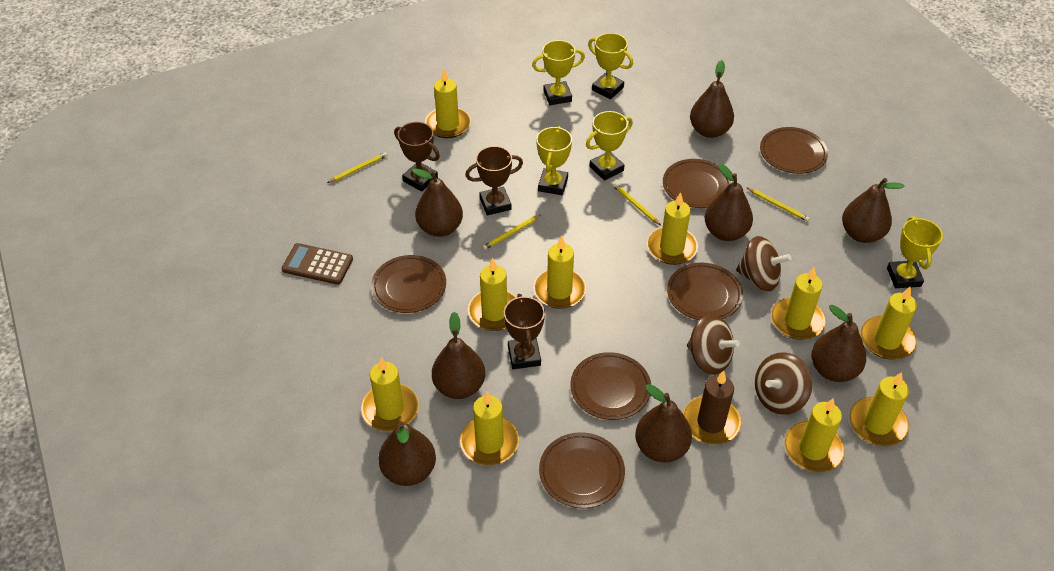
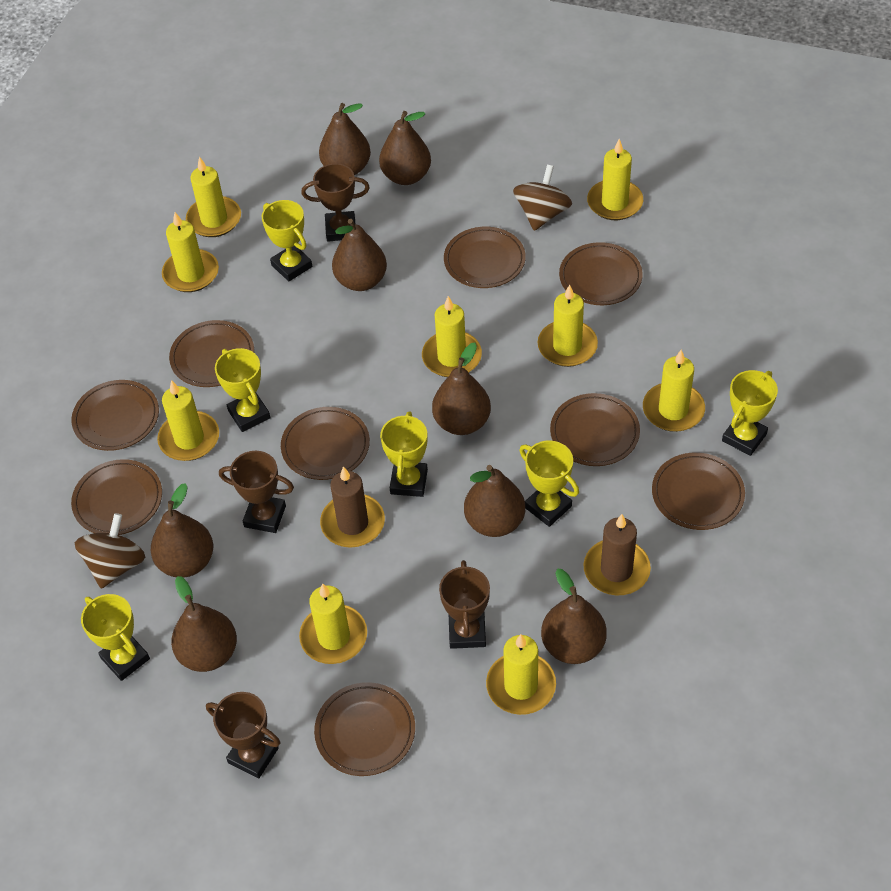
brown calculator: 1 -> 0
brown candle: 1 -> 2
brown plate: 6 -> 9
brown spinning top: 3 -> 2
brown trophy: 3 -> 4
yellow candle: 10 -> 9
yellow pencil: 4 -> 0
yellow trophy: 5 -> 6

